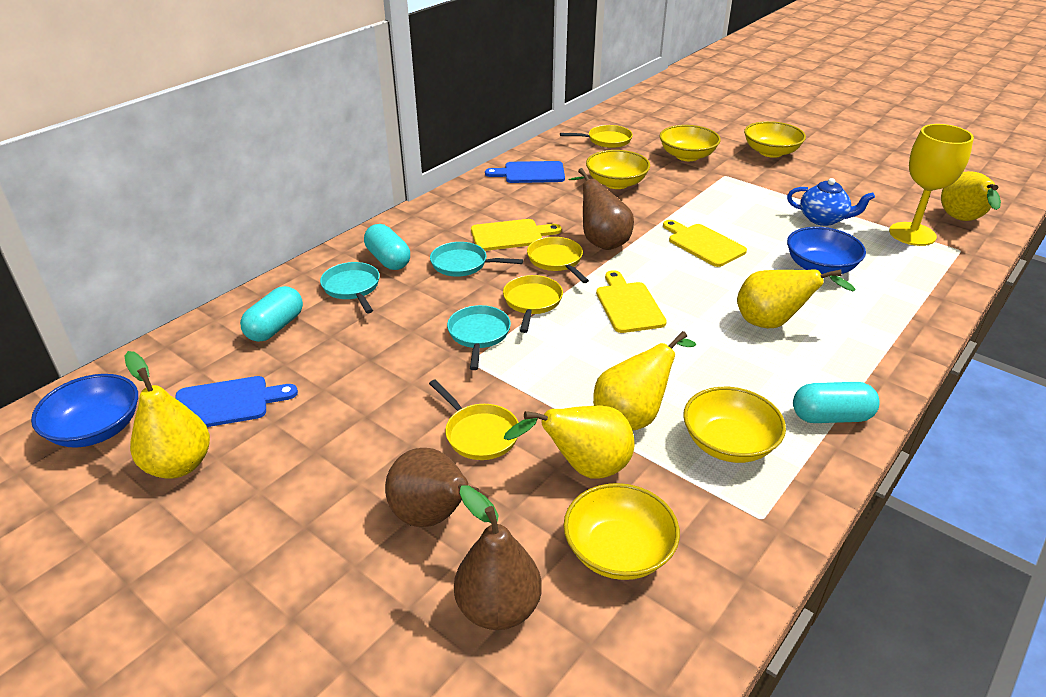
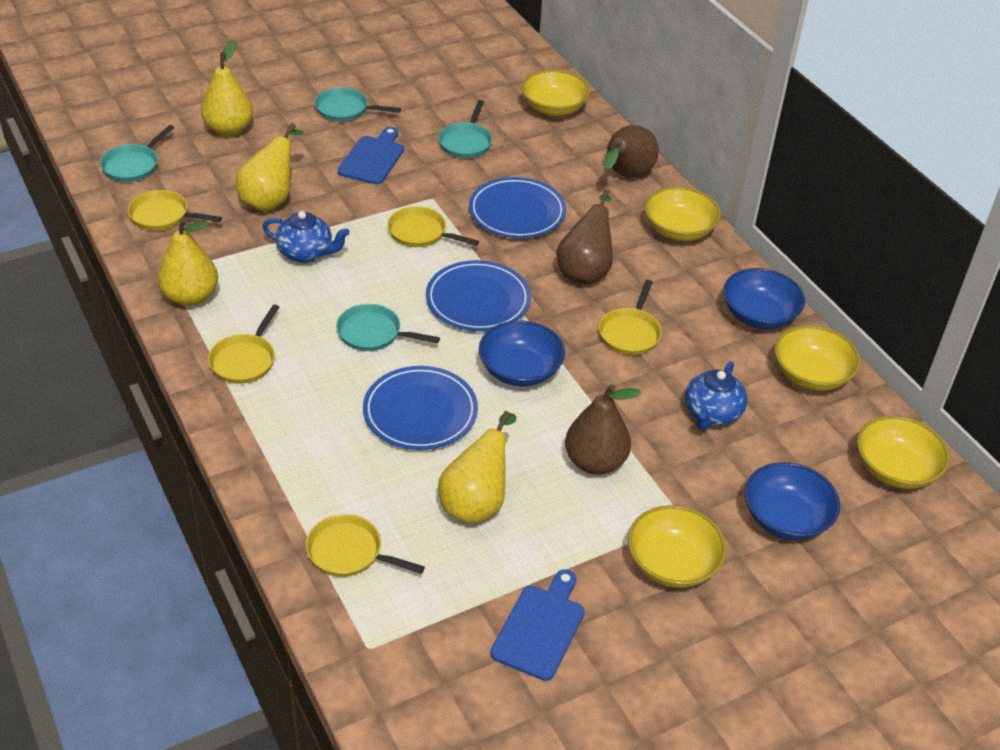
blue bowl: 2 -> 3
blue plate: 0 -> 3
blue teapot: 1 -> 2
turquoise capsule: 3 -> 0
turquoise pan: 3 -> 4
yellow cutting board: 3 -> 0
yellow goblet: 1 -> 0
yellow pan: 4 -> 5
yellow pear: 5 -> 4

